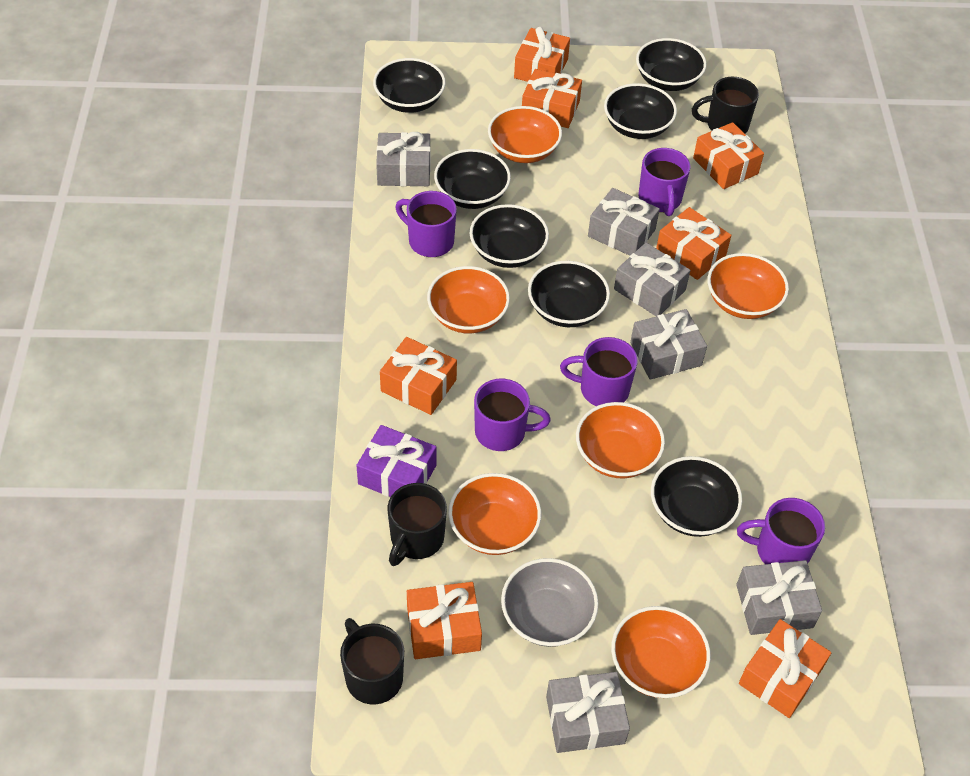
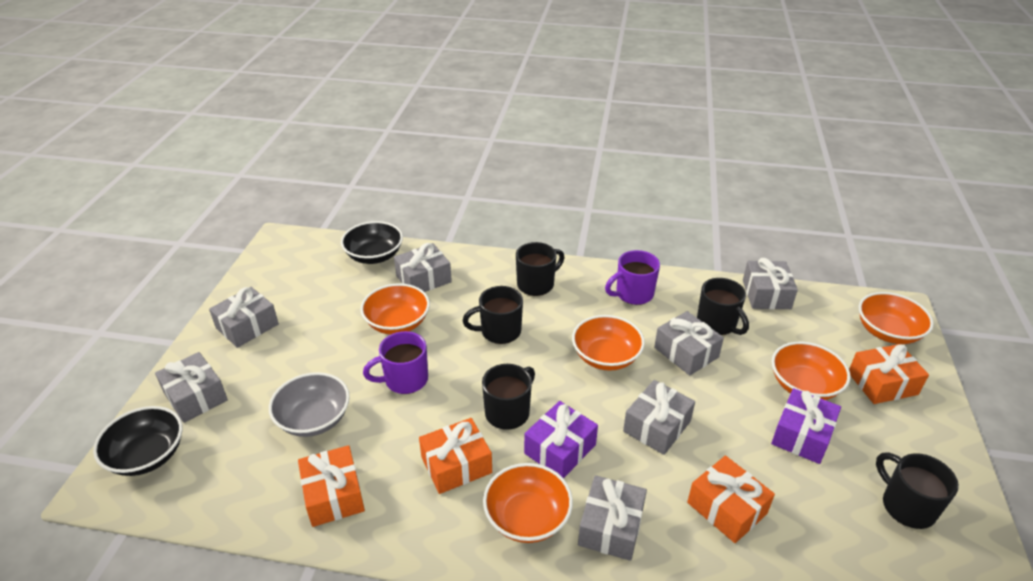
black bowl: 7 -> 2
black mug: 3 -> 5
grey gift: 6 -> 7
orange bowl: 6 -> 5
orange gift: 7 -> 4
purple gift: 1 -> 2
purple mug: 5 -> 2

